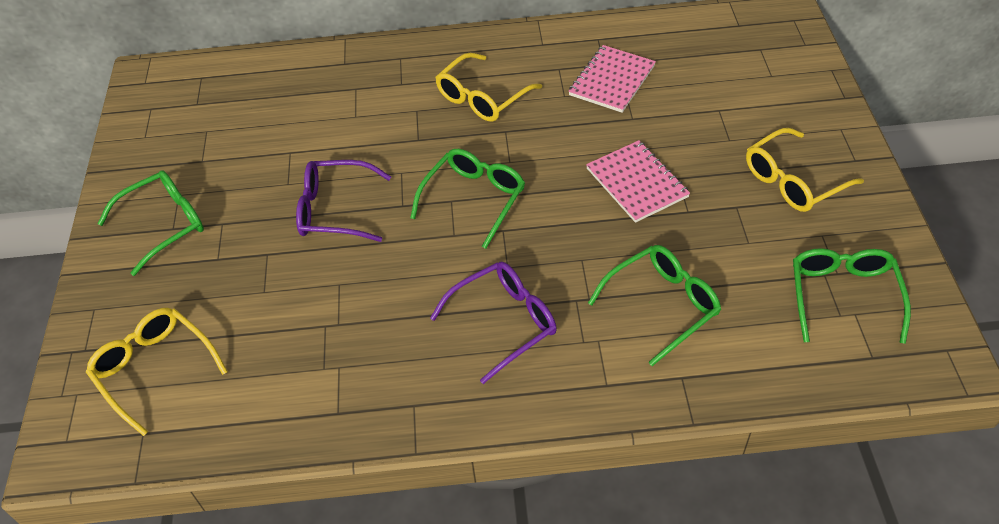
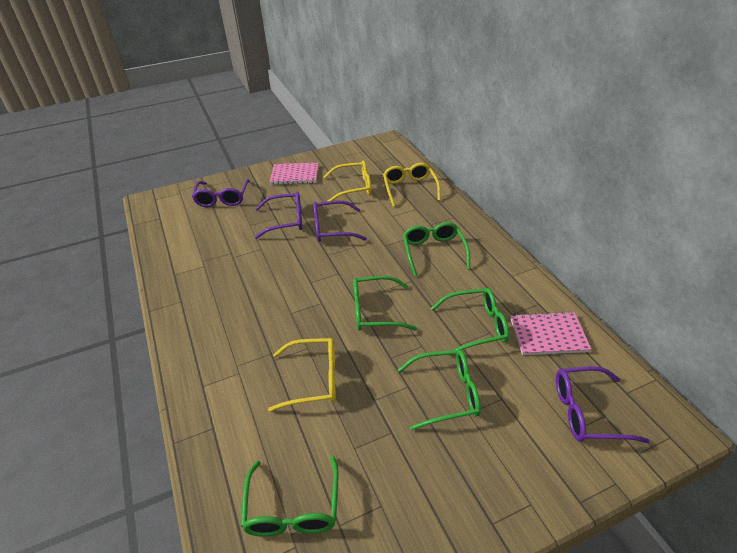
green glasses: 4 -> 5
purple glasses: 2 -> 4

